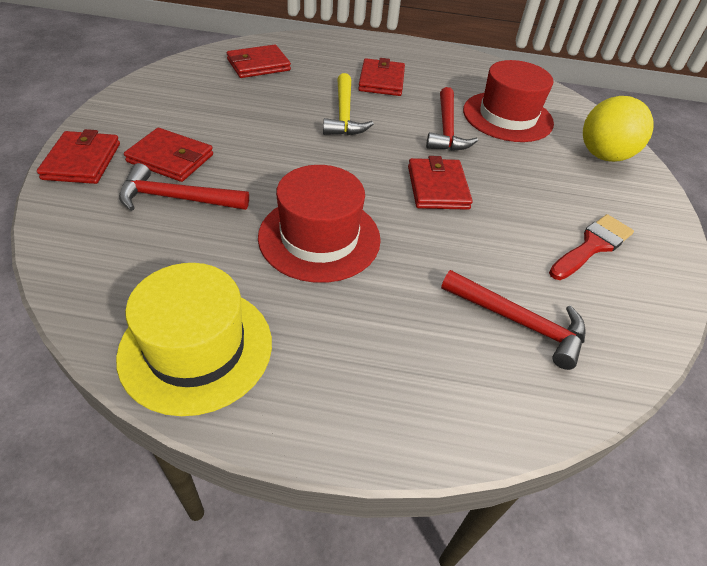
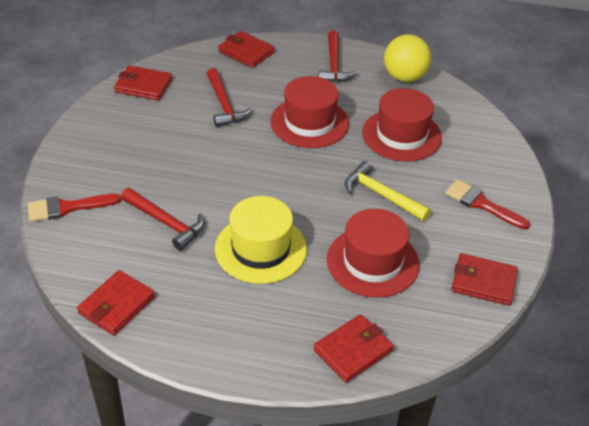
red brush: 1 -> 2
red hat: 2 -> 3

